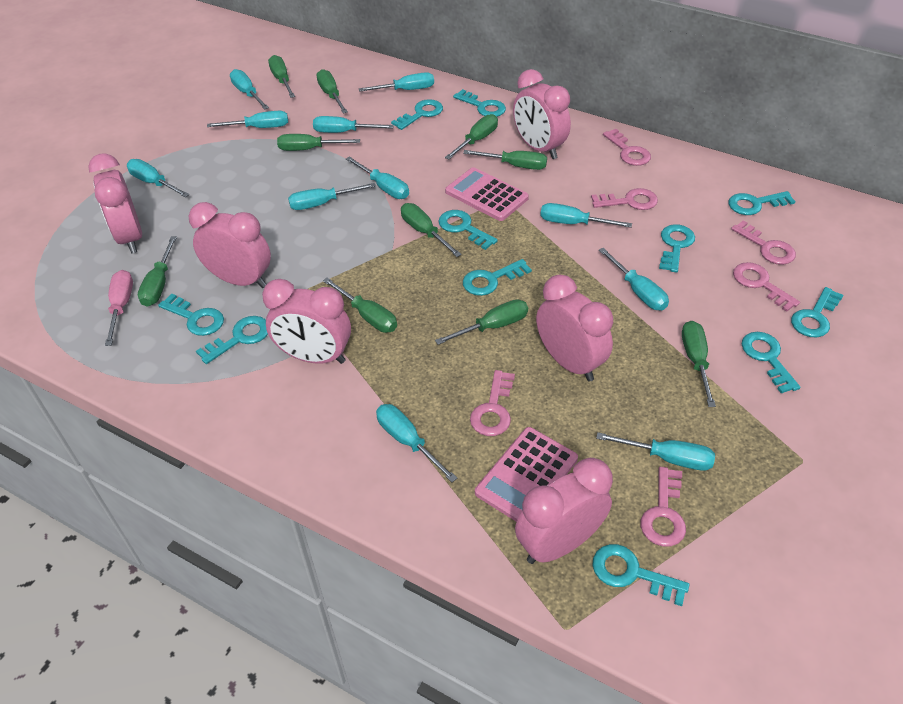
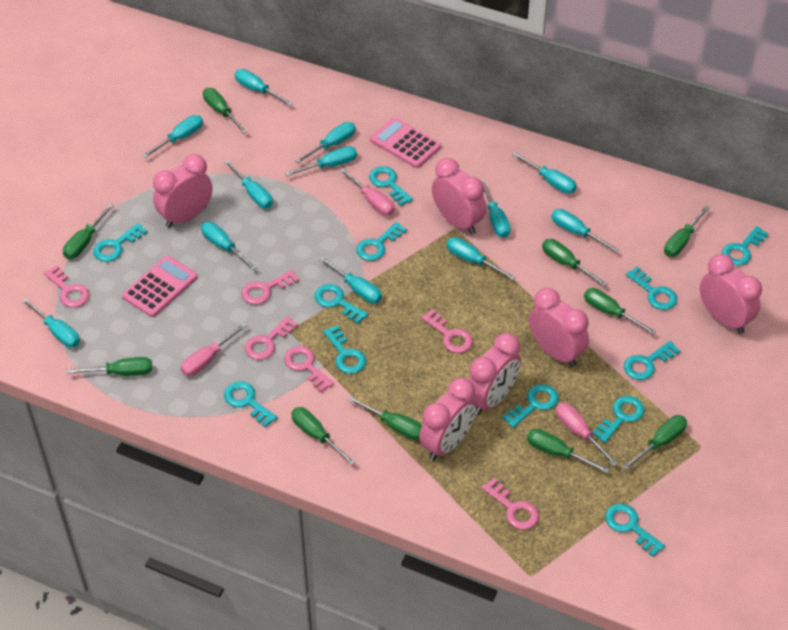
pink screwdriver: 1 -> 3
turquoise key: 11 -> 12
turquoise screwdriver: 11 -> 12

